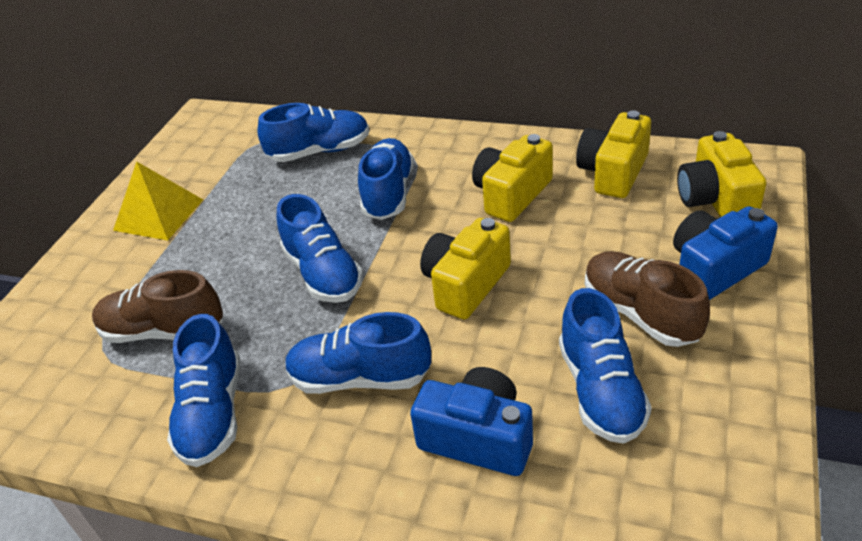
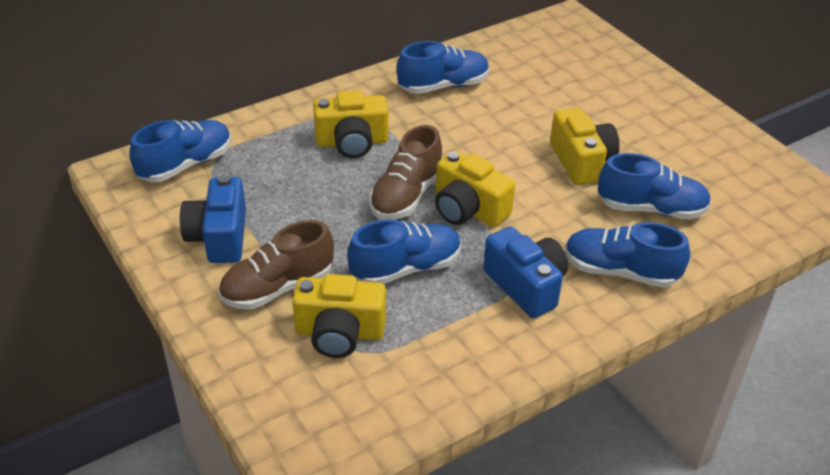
blue shoe: 6 -> 5
yellow pyramid: 1 -> 0

